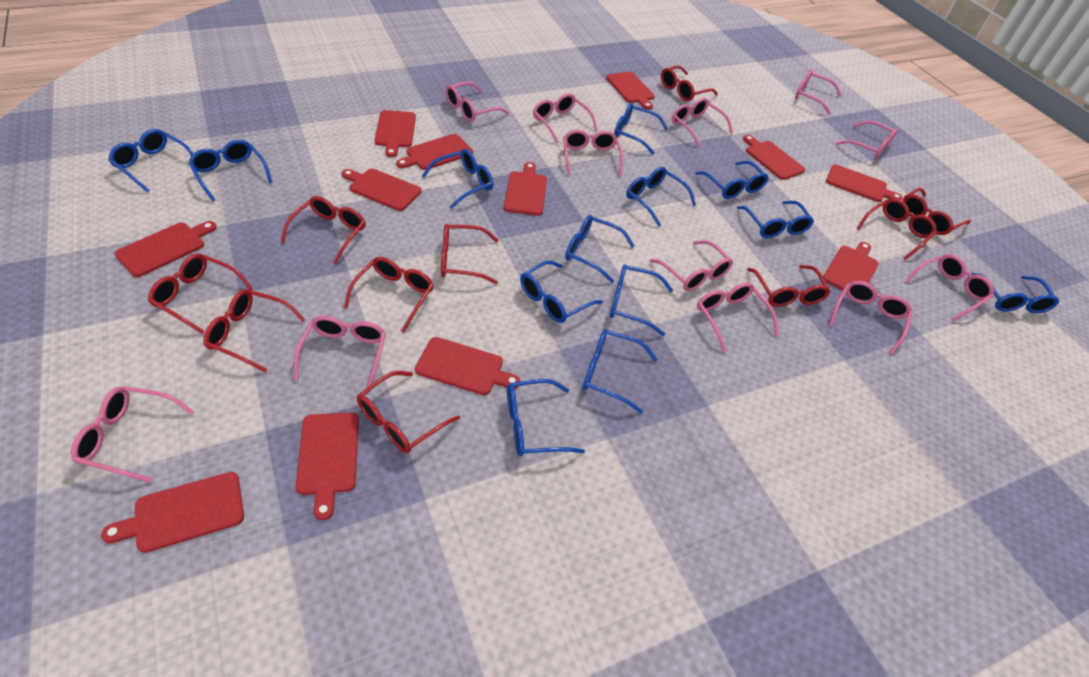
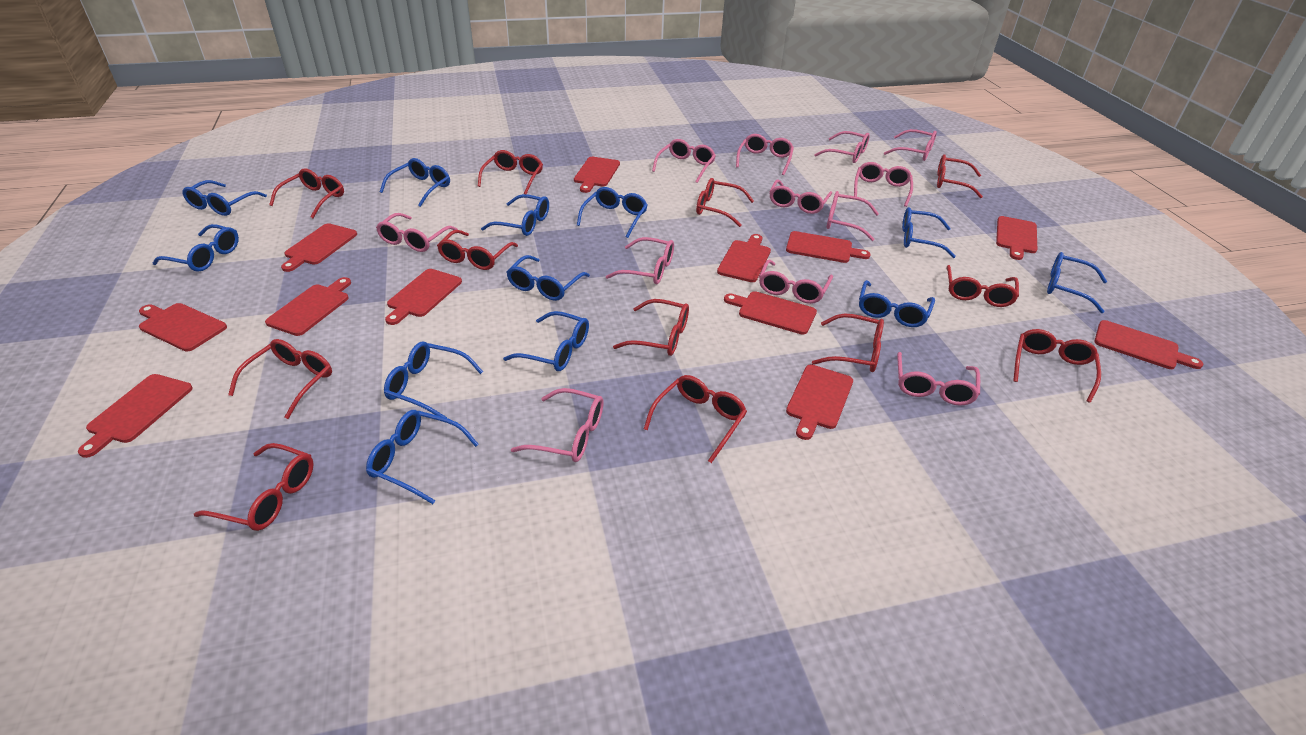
blue glasses: 13 -> 12
red glasses: 10 -> 12

